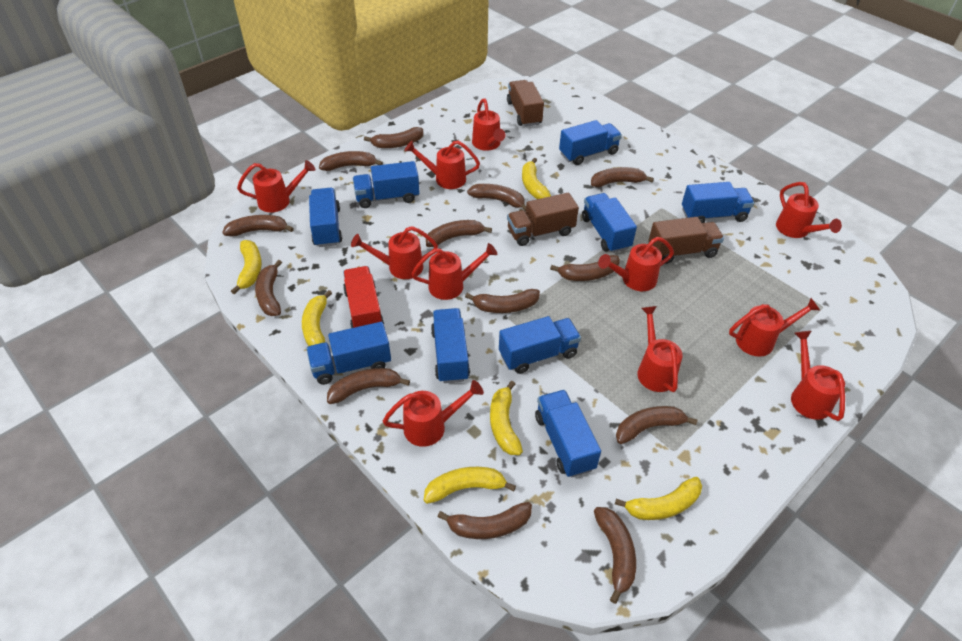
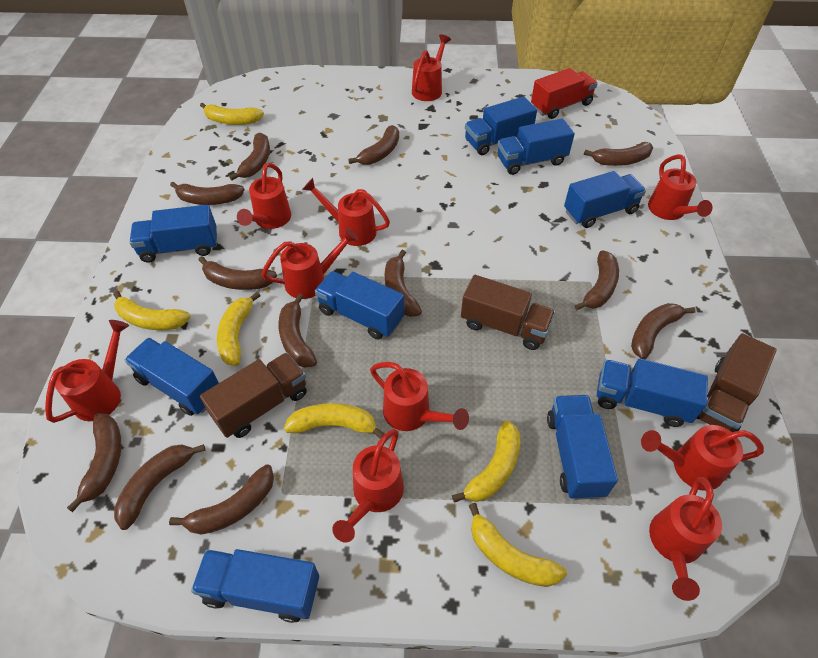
brown banana: 13 -> 12
red watering can: 11 -> 10

